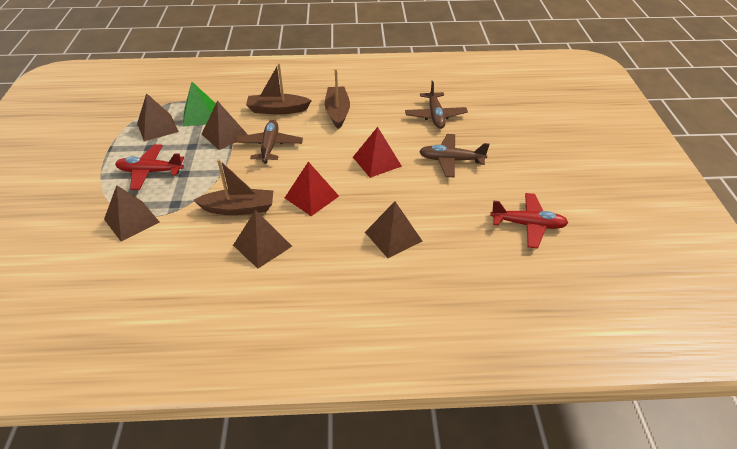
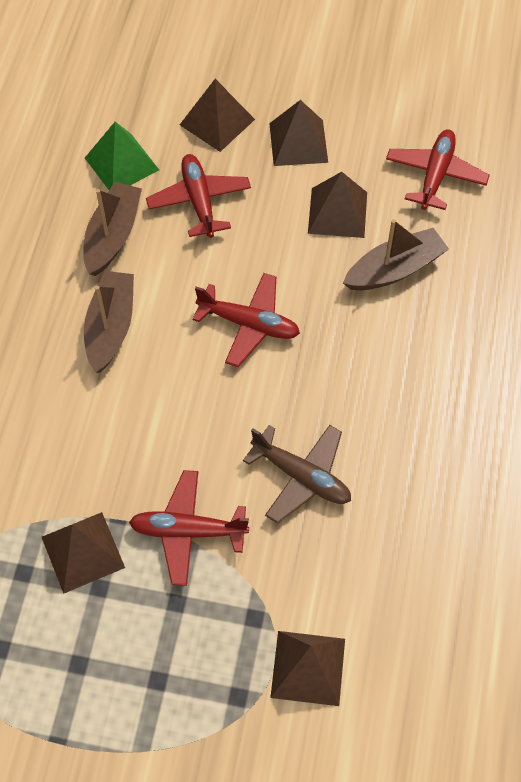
brown plane: 3 -> 1
red plane: 2 -> 4
red pyramid: 2 -> 0

